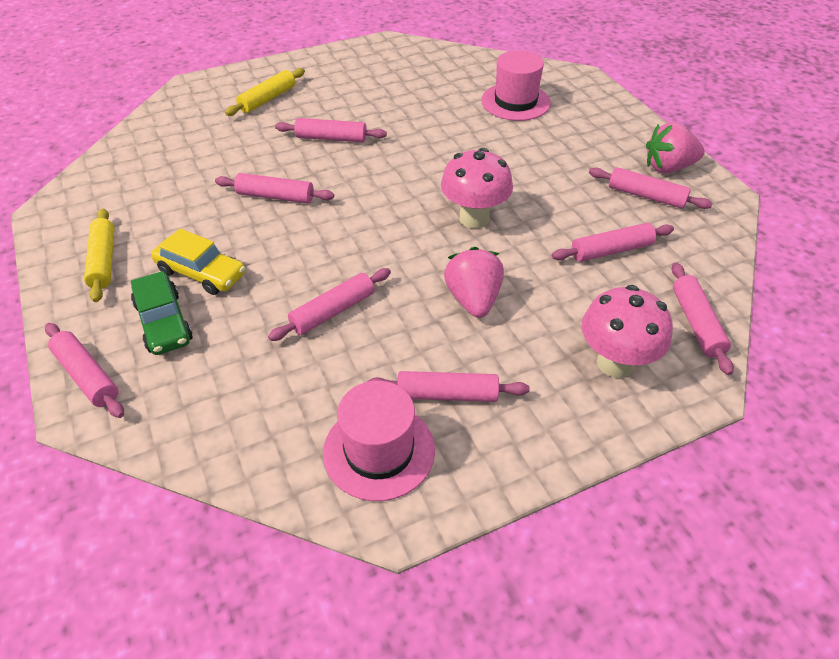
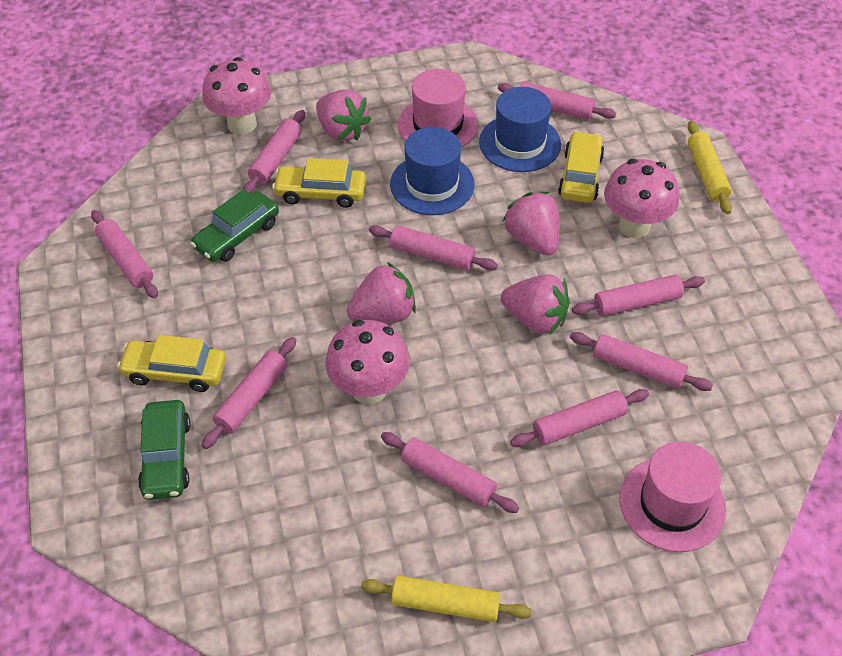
blue hat: 0 -> 2
green car: 1 -> 2
pink mushroom: 2 -> 3
pink rolling pin: 8 -> 9
pink strawberry: 2 -> 4
yellow car: 1 -> 3

